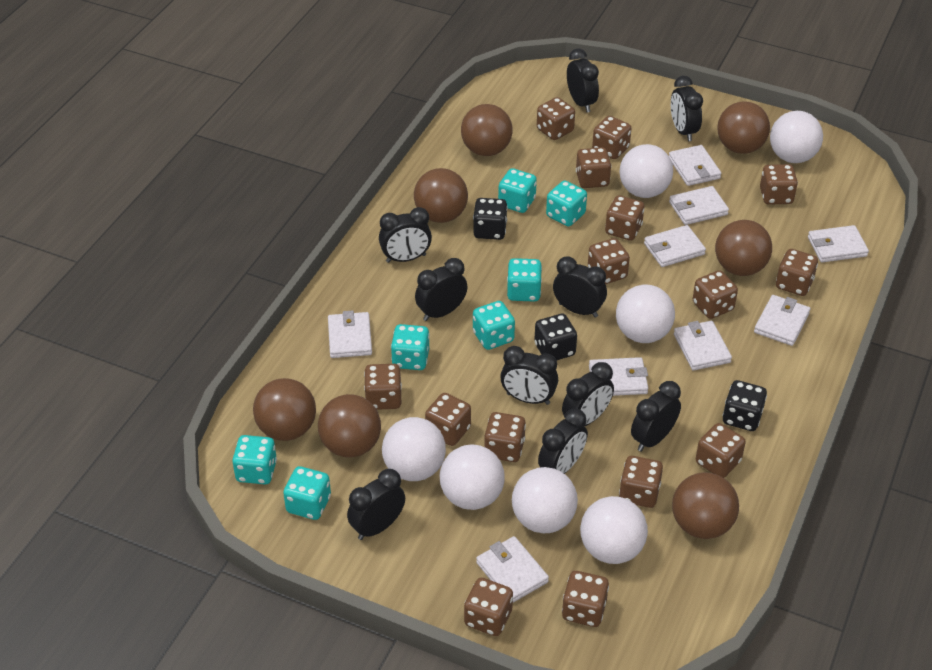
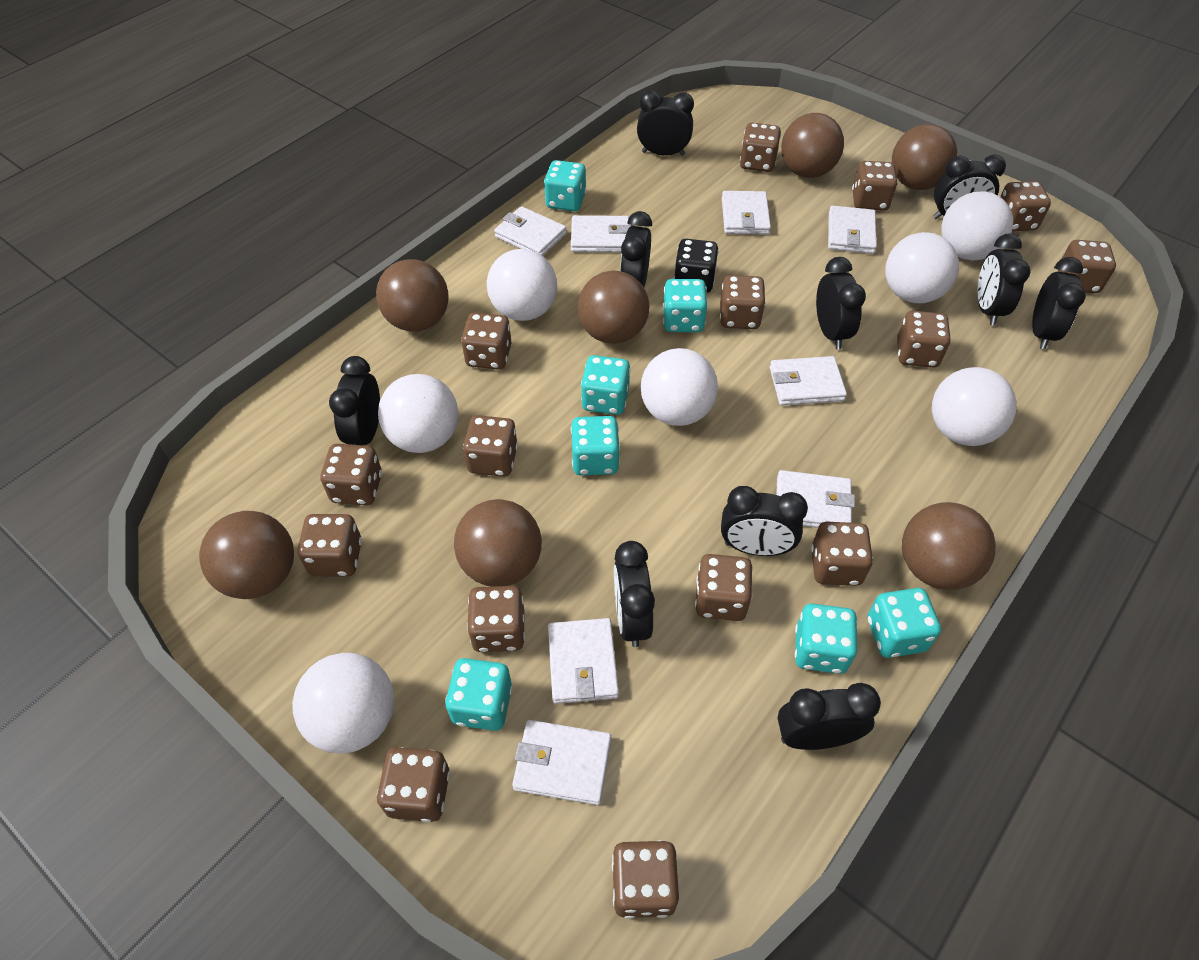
black dice: 3 -> 1
white wallet: 9 -> 8

